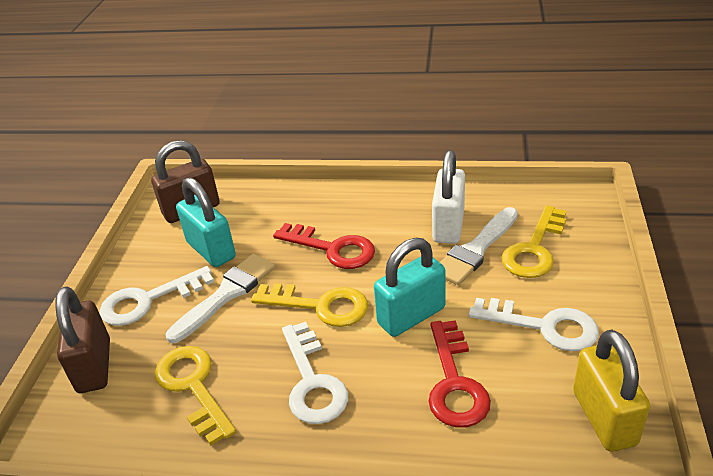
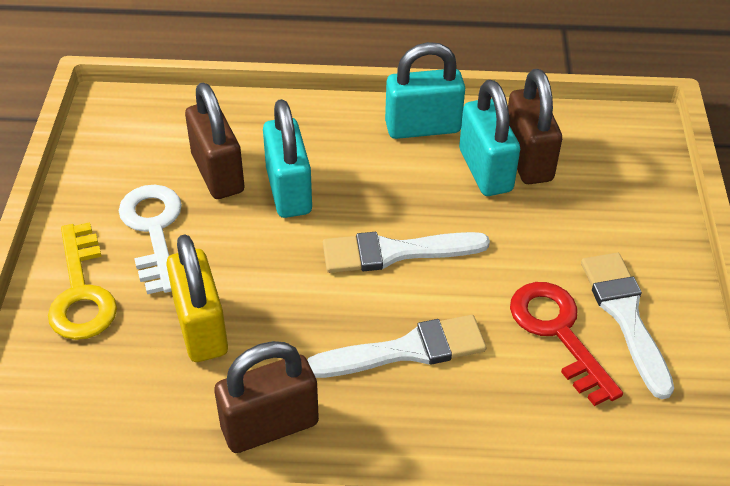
brown padlock: 2 -> 3
red key: 2 -> 1
turquoise padlock: 2 -> 3
white brush: 2 -> 3
white key: 3 -> 1
white padlock: 1 -> 0
yellow key: 3 -> 1

